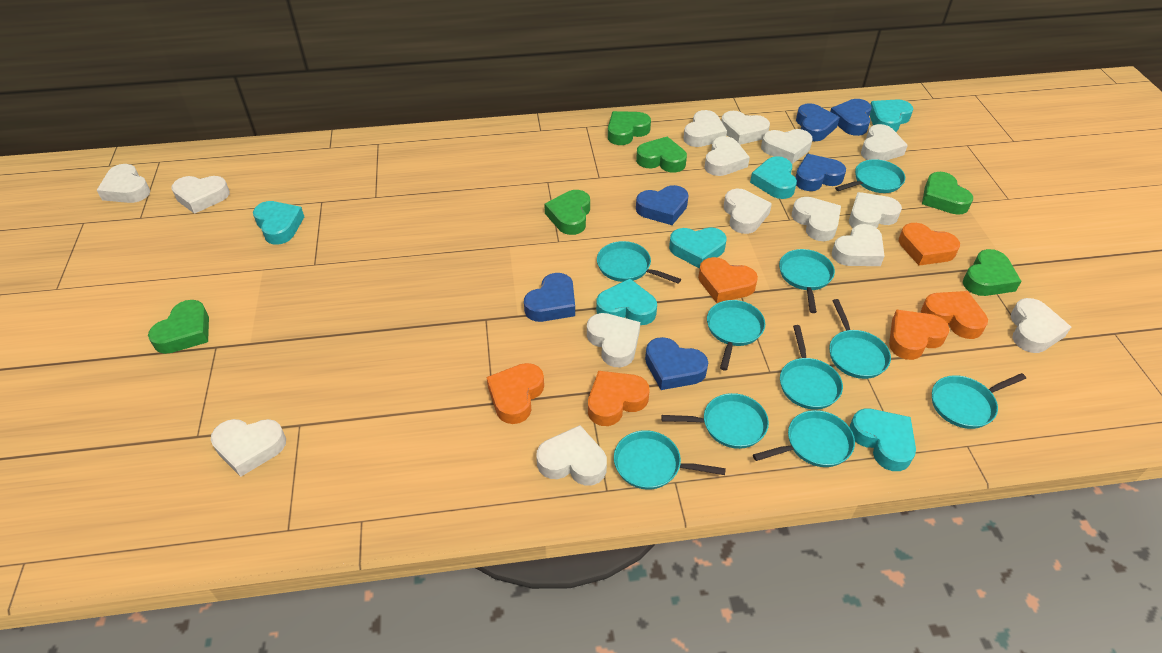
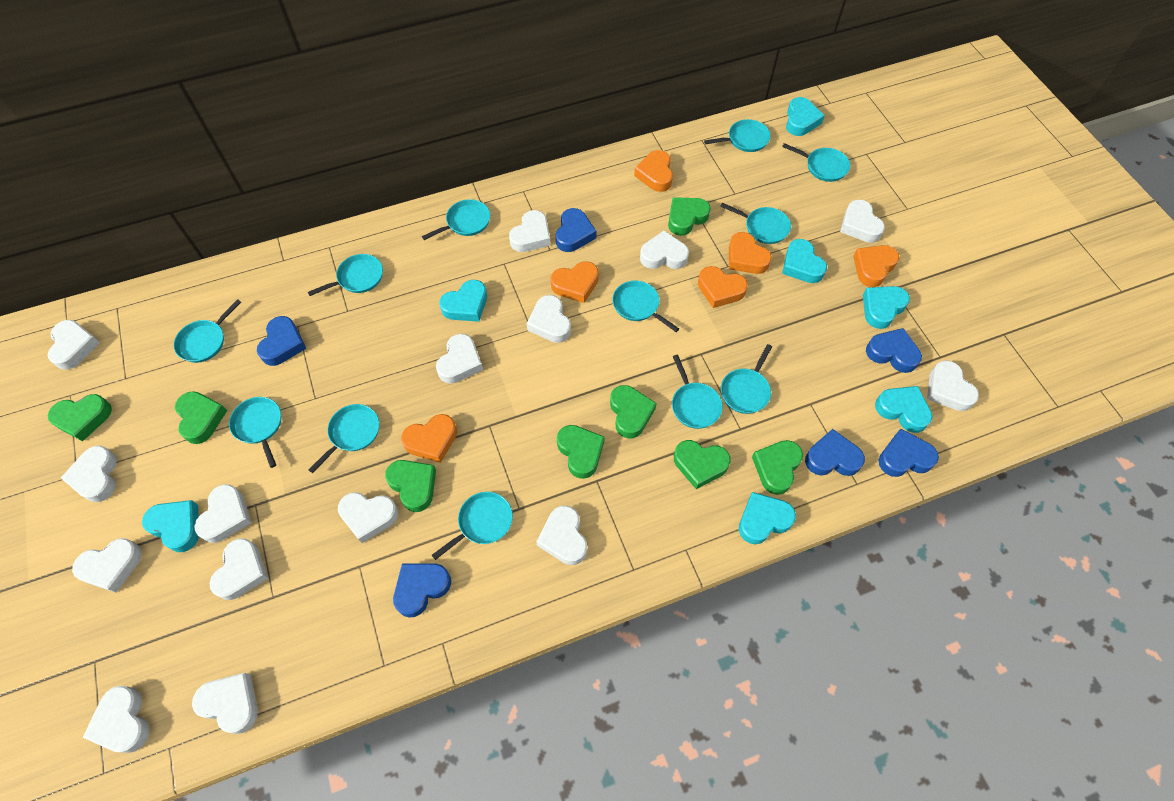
green heart: 6 -> 8
turquoise heart: 6 -> 7
turquoise pan: 10 -> 12

